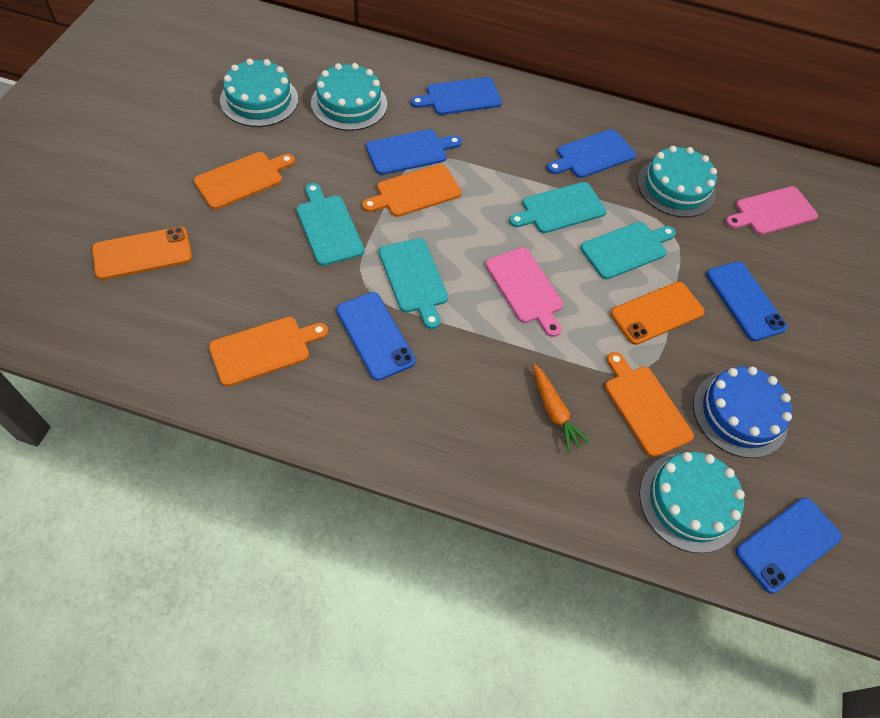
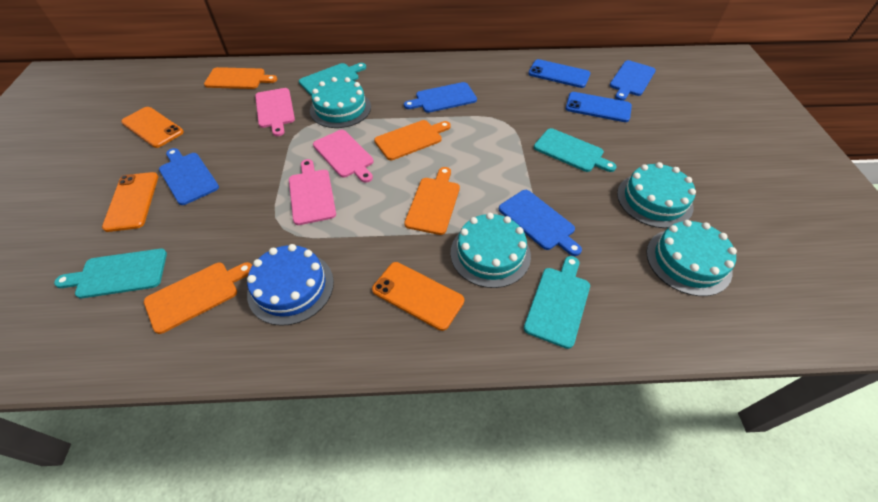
blue cutting board: 3 -> 4
blue phone: 3 -> 2
orange carrot: 1 -> 0
orange phone: 2 -> 3
pink cutting board: 2 -> 3

